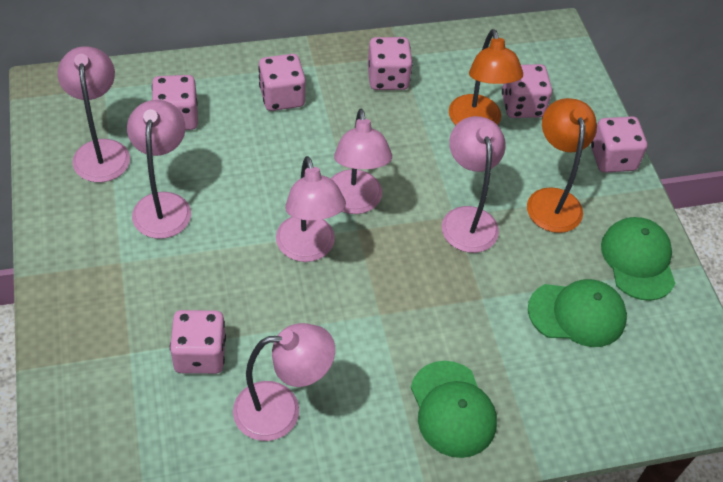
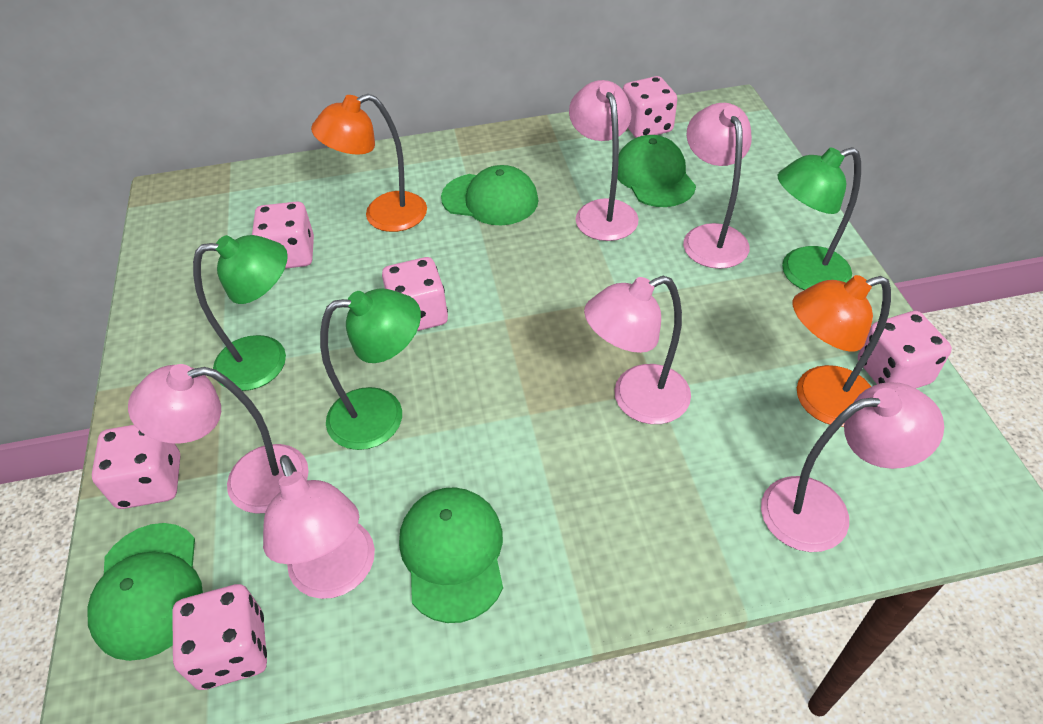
green cap: 3 -> 4
green lamp: 0 -> 3

